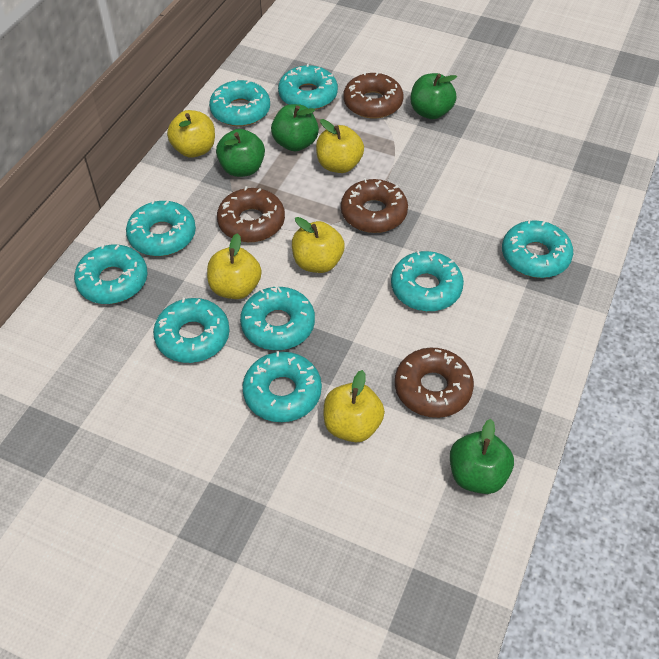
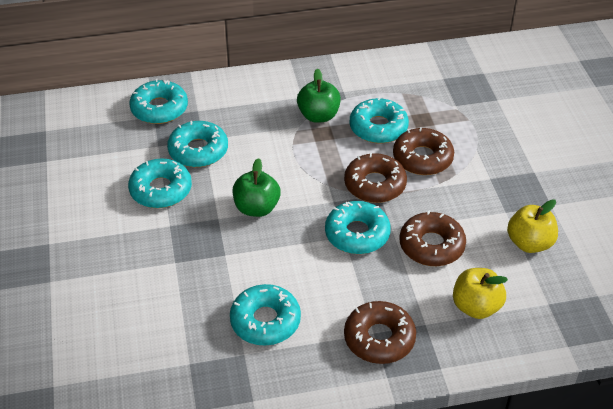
green apple: 4 -> 2
turquoise donut: 9 -> 6
yellow apple: 5 -> 2

